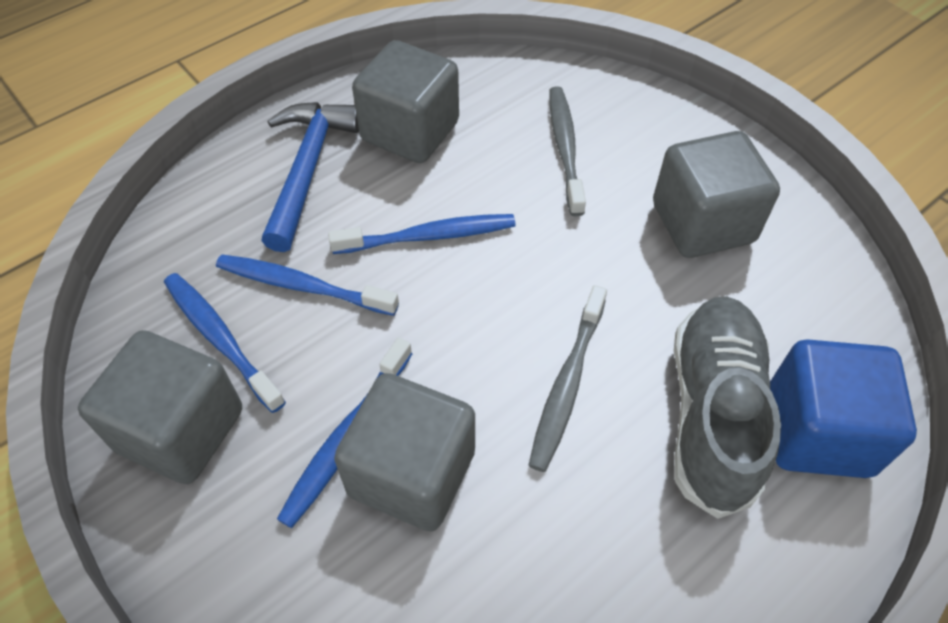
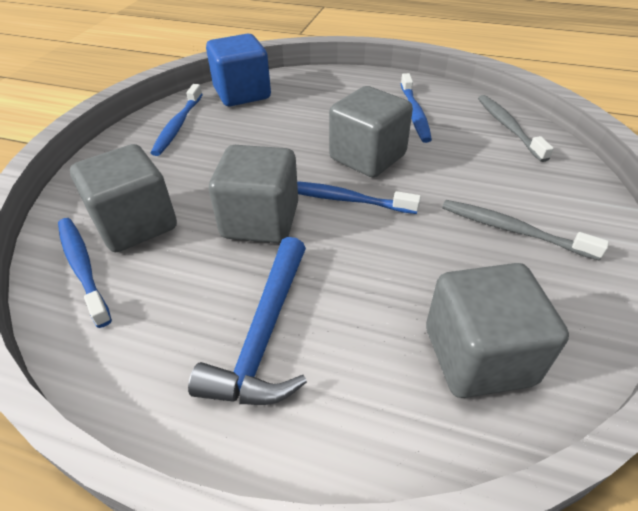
grey shoe: 1 -> 0

